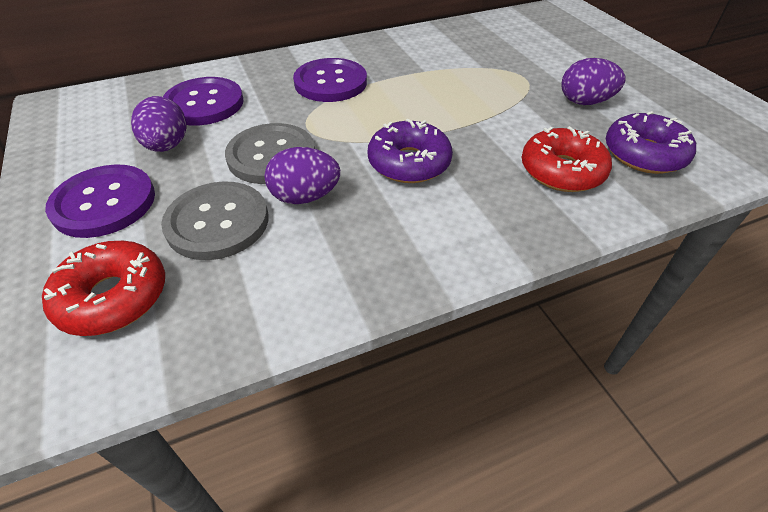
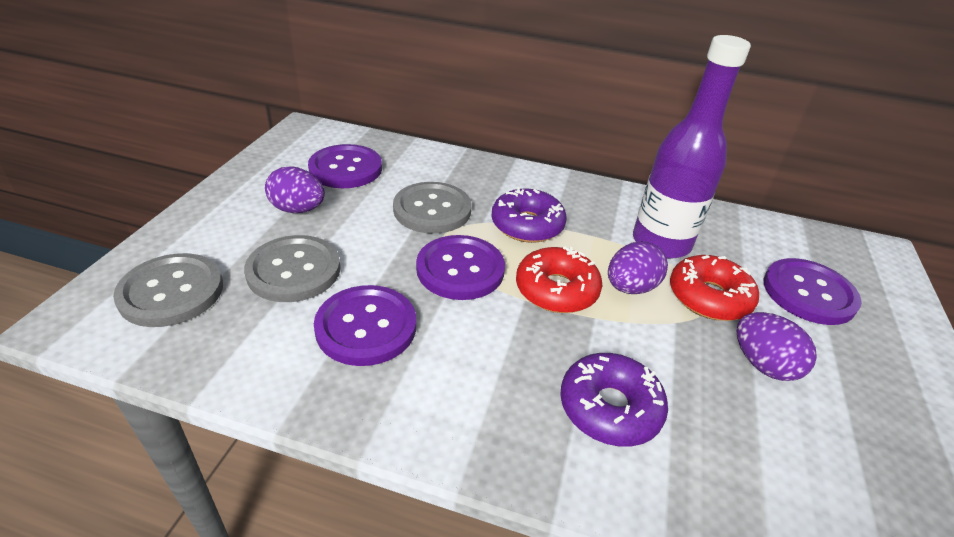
grey button: 2 -> 3
purple bottle: 0 -> 1
purple button: 3 -> 4

